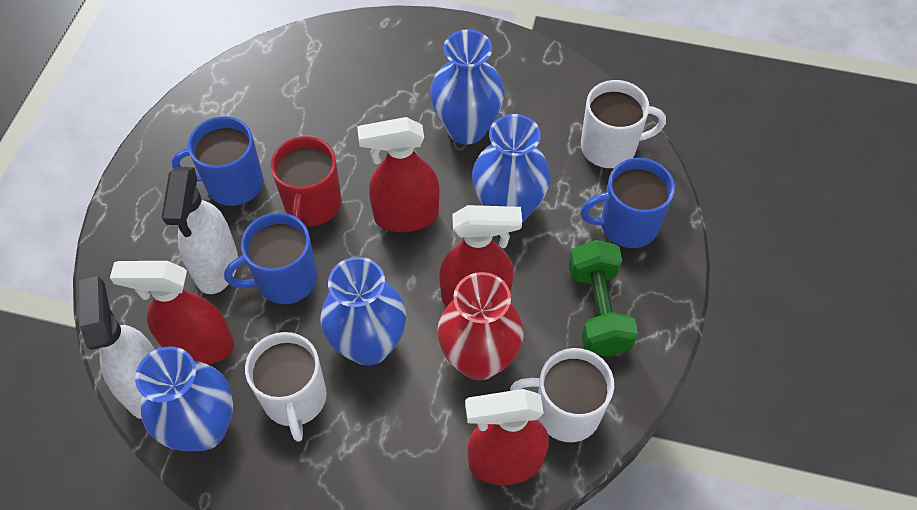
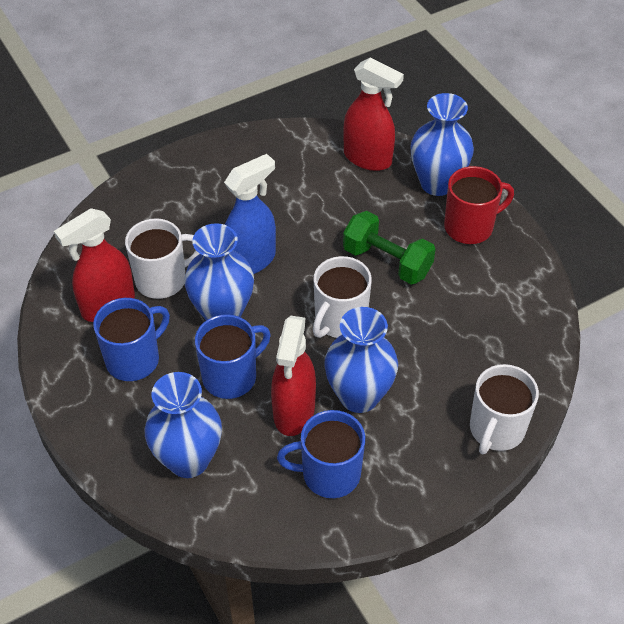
blue spray bottle: 0 -> 1
red spray bottle: 4 -> 3
red vase: 1 -> 0
white spray bottle: 2 -> 0

